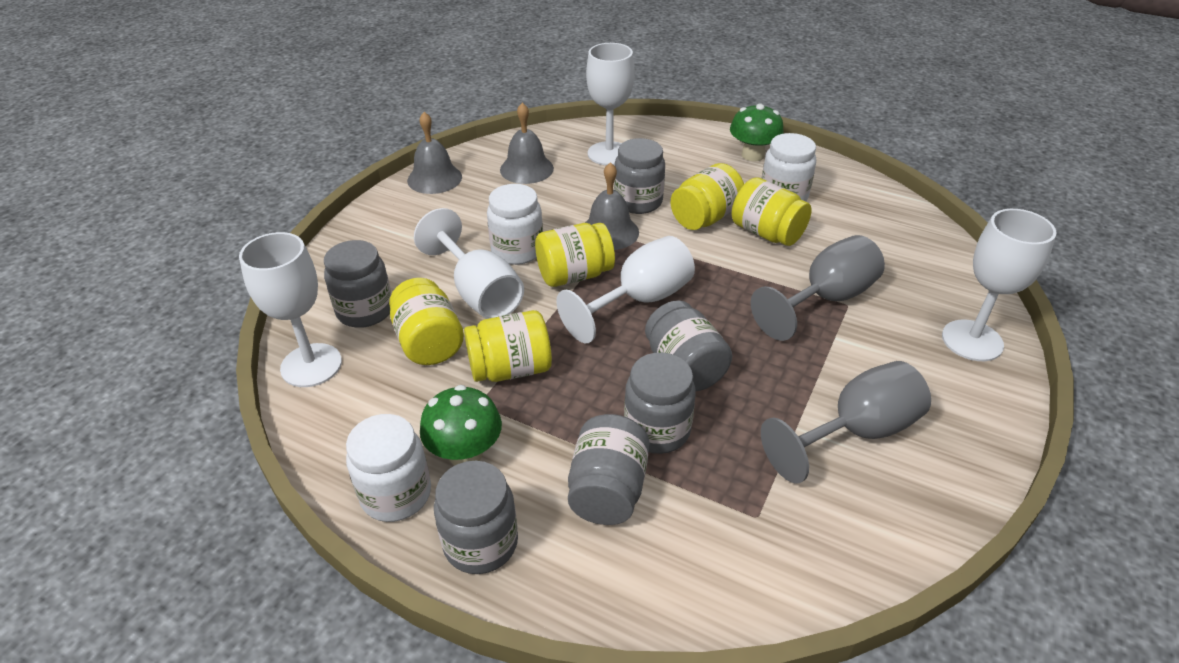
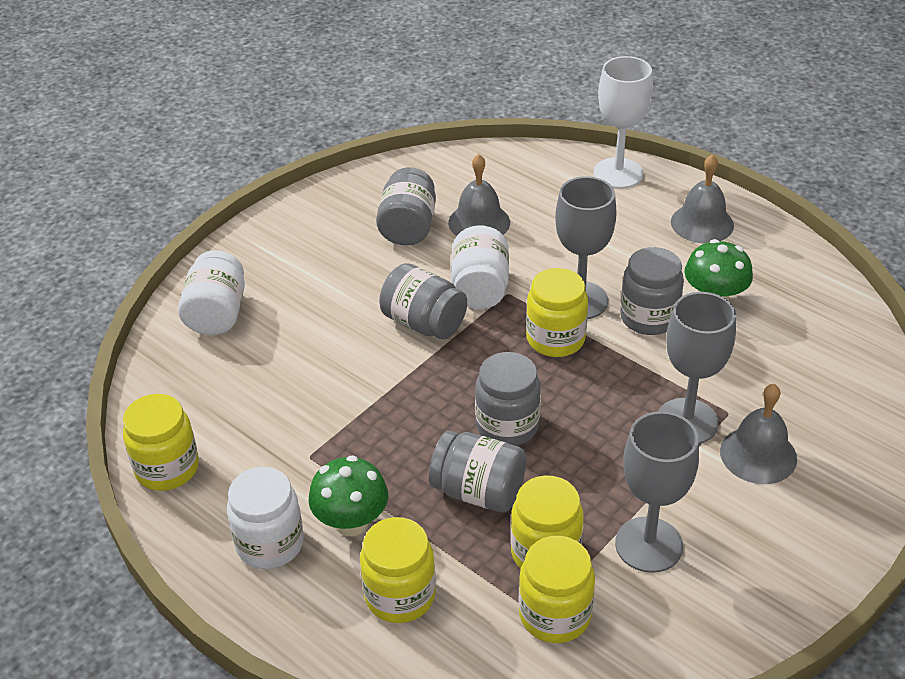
grey goblet: 2 -> 3
grey jar: 6 -> 5
white goblet: 5 -> 1

